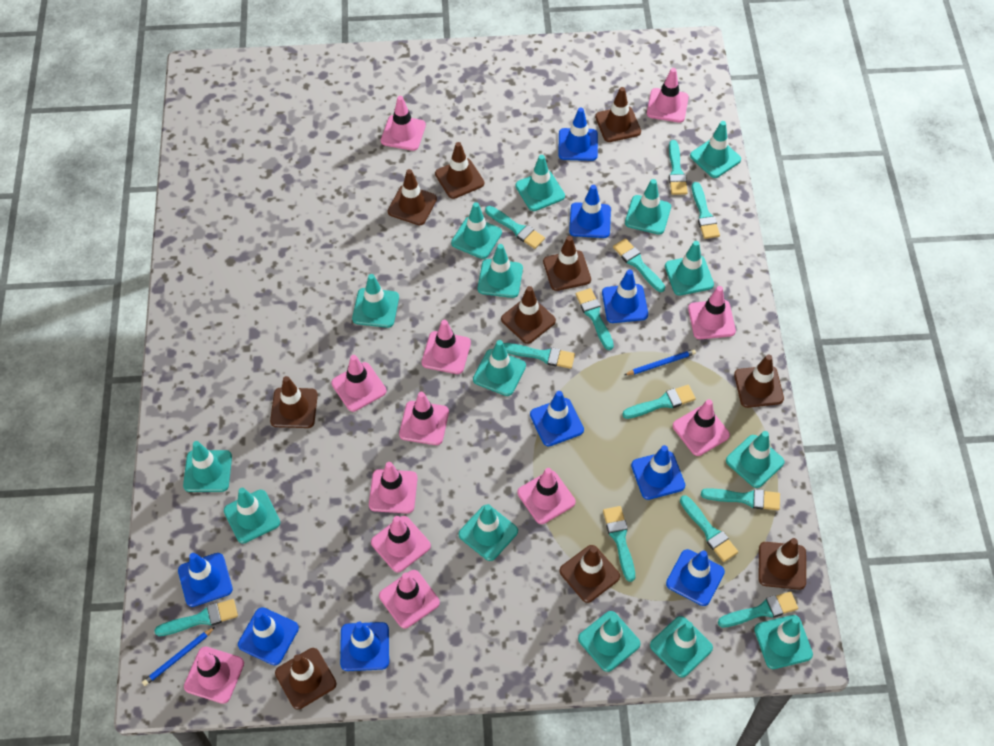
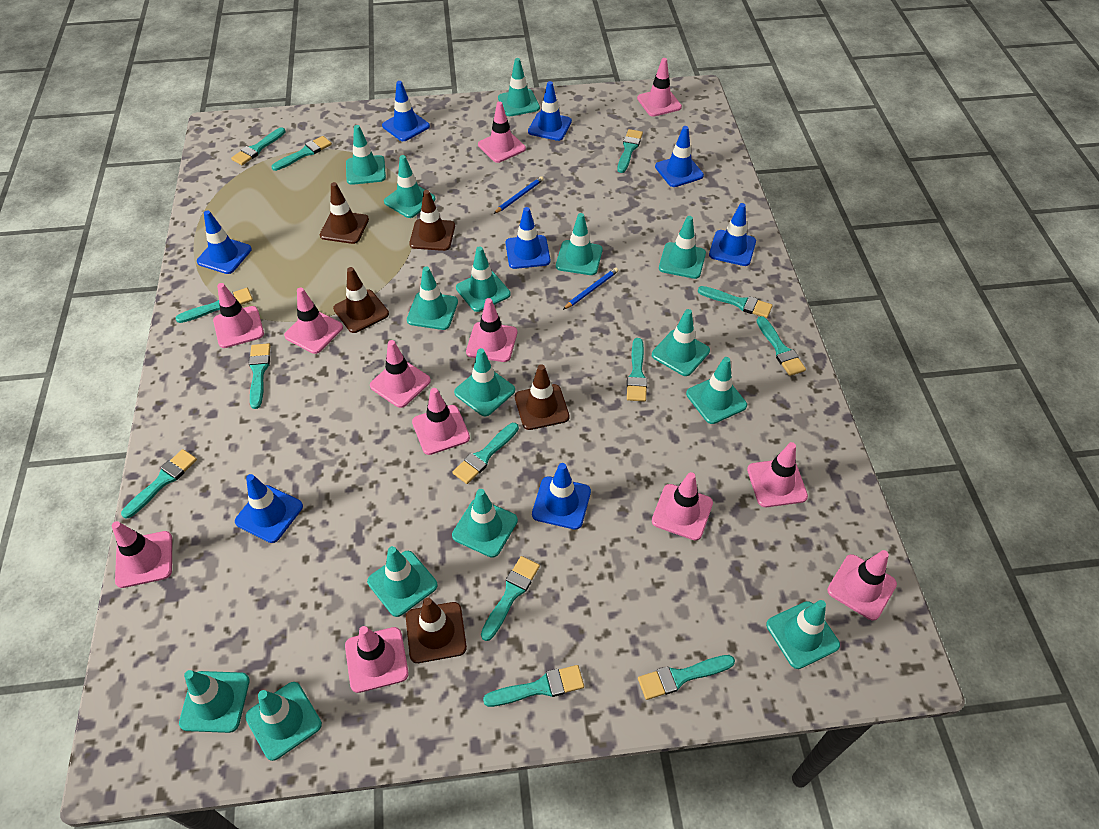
blue traffic cone: 9 -> 8
brown traffic cone: 10 -> 5
turquoise brush: 12 -> 13

